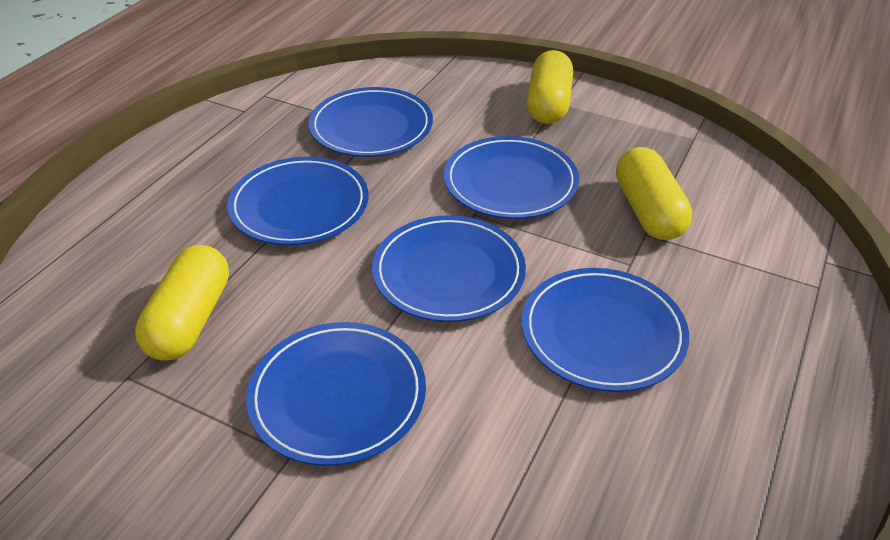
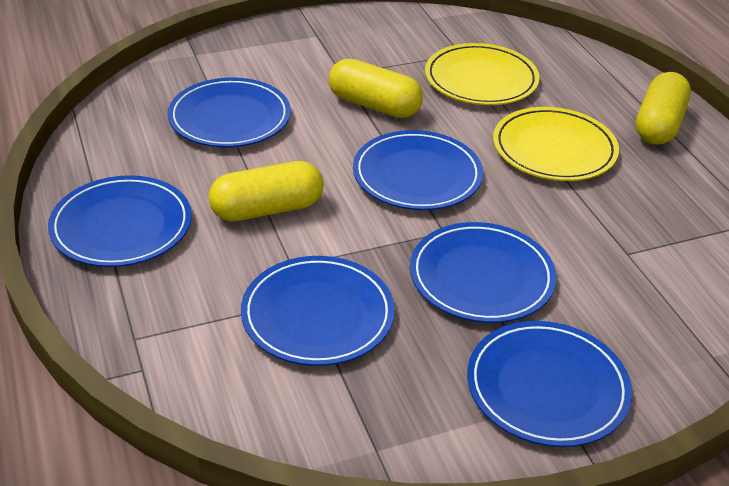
yellow plate: 0 -> 2

